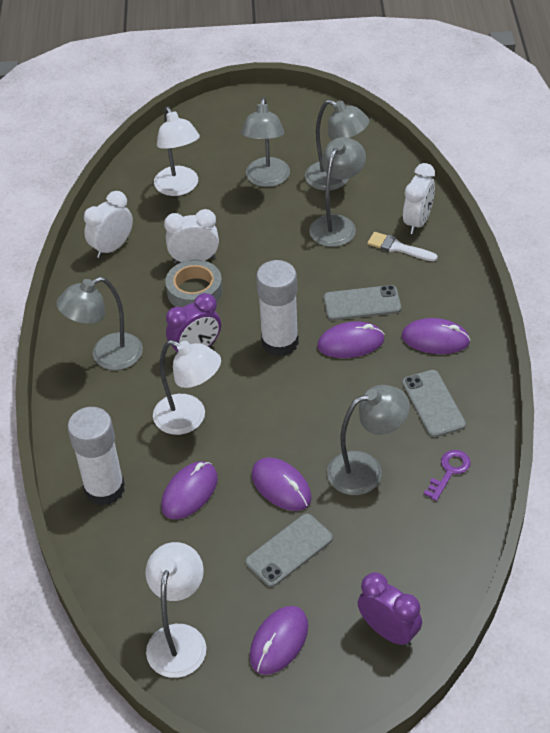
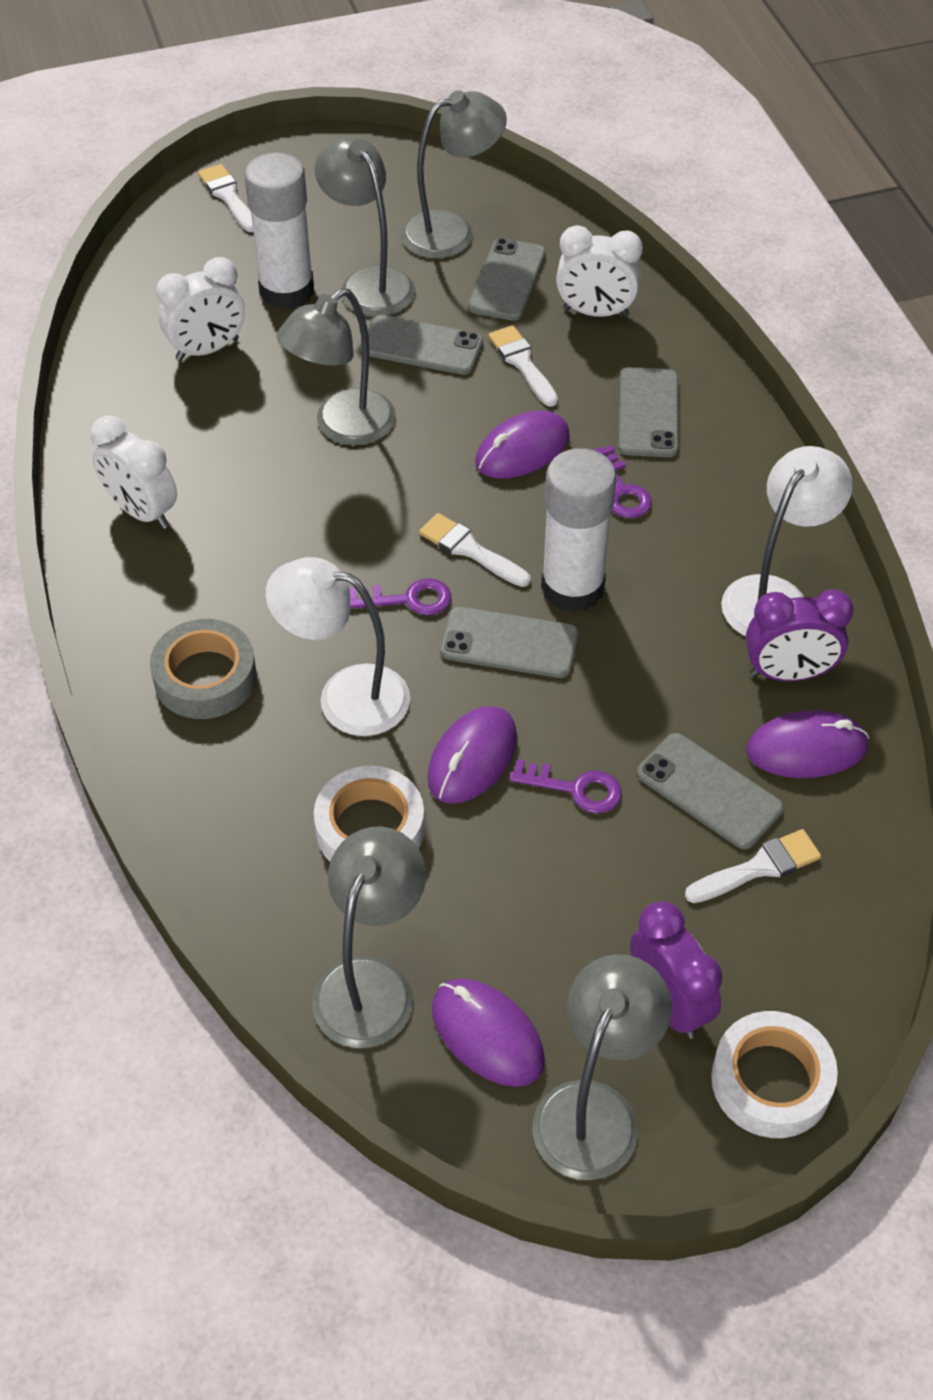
grey phone: 3 -> 5
purple key: 1 -> 3
purple mouse: 5 -> 4
white brush: 1 -> 4
white lamp: 3 -> 2
white tape: 0 -> 2

